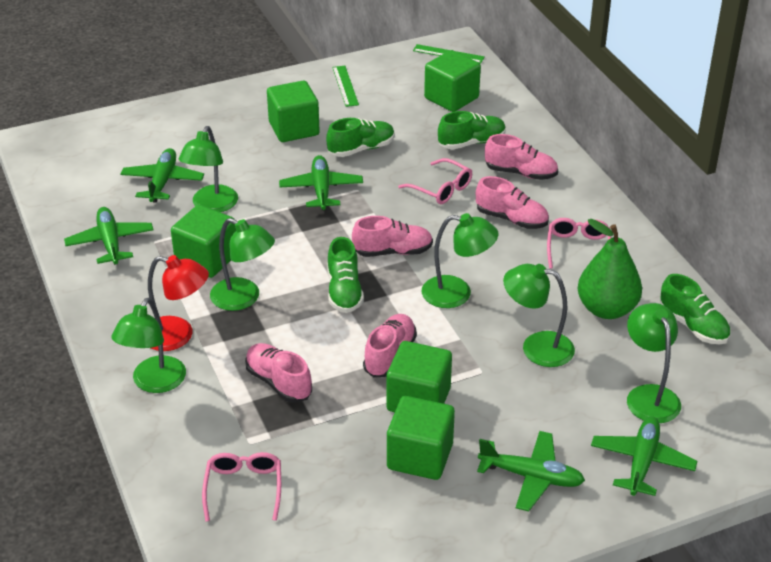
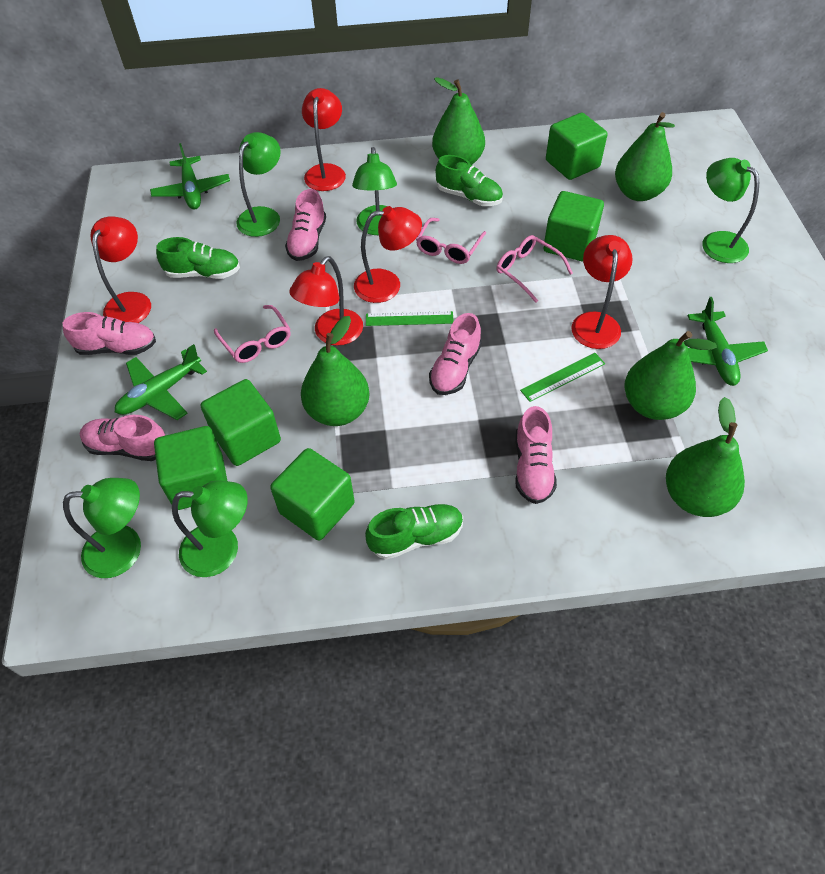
green lamp: 6 -> 5
green pear: 1 -> 5
green plane: 5 -> 3
green shoe: 4 -> 3
red lamp: 1 -> 5

